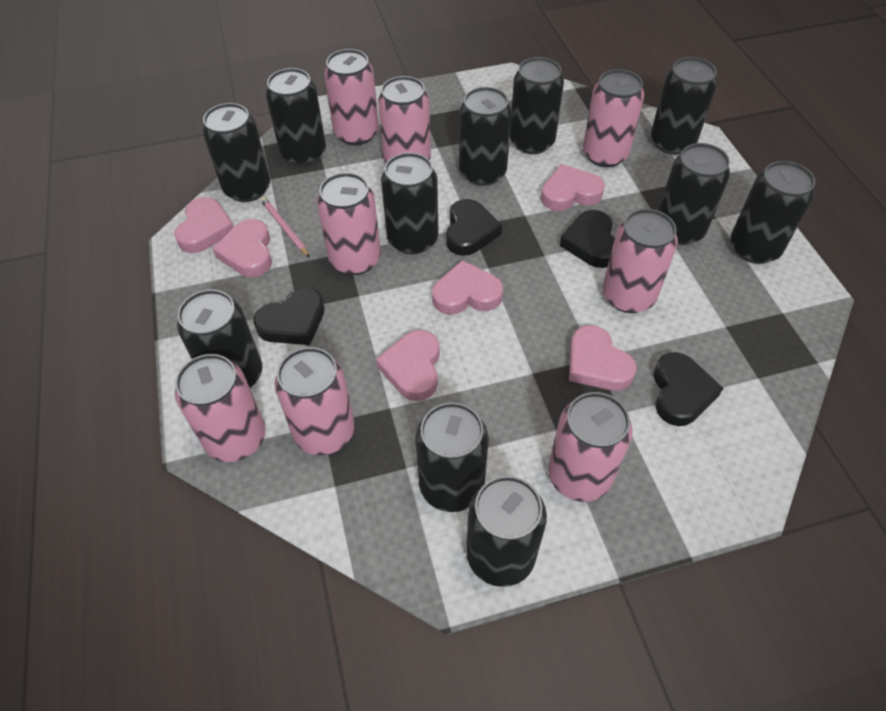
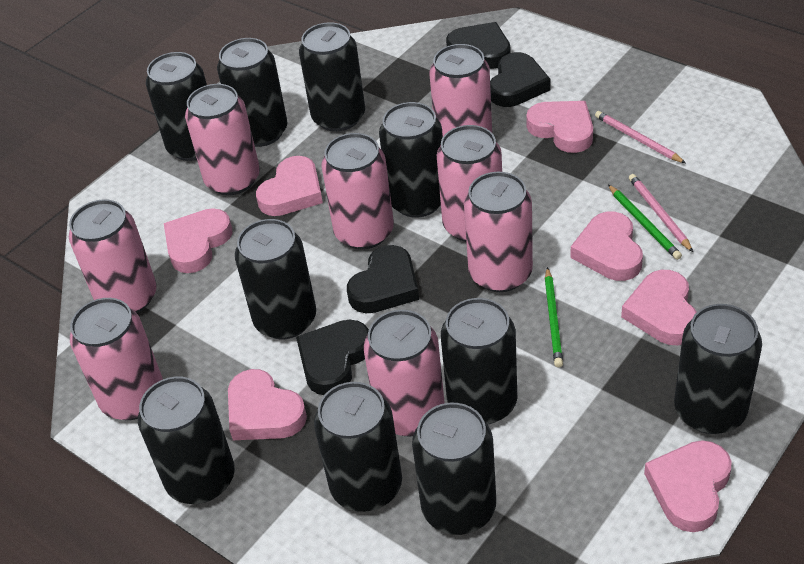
black can: 11 -> 10
green pencil: 0 -> 2
pink heart: 6 -> 7
pink pencil: 1 -> 2

